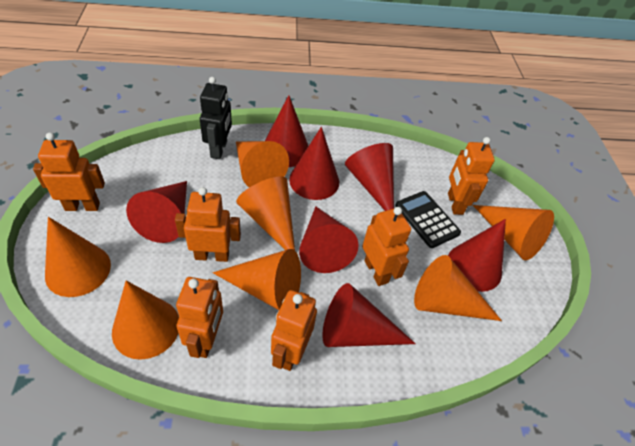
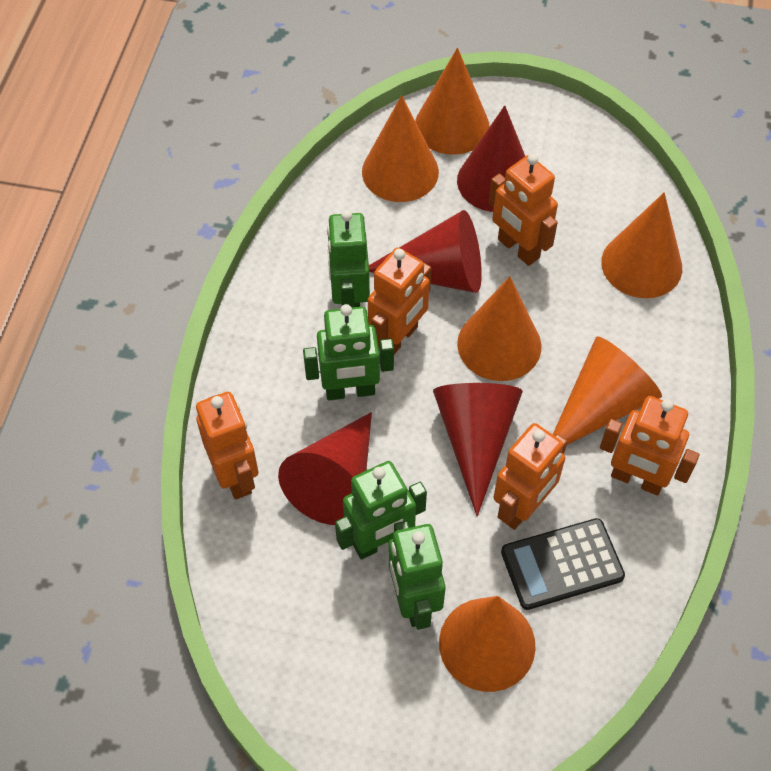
black robot: 1 -> 0
green robot: 0 -> 4
orange cone: 7 -> 6
orange robot: 6 -> 5
red cone: 7 -> 4

